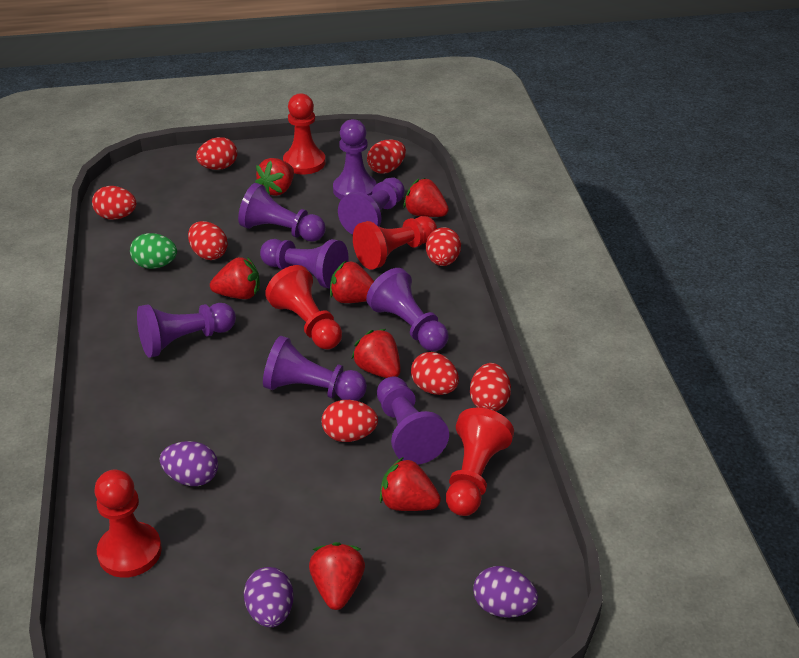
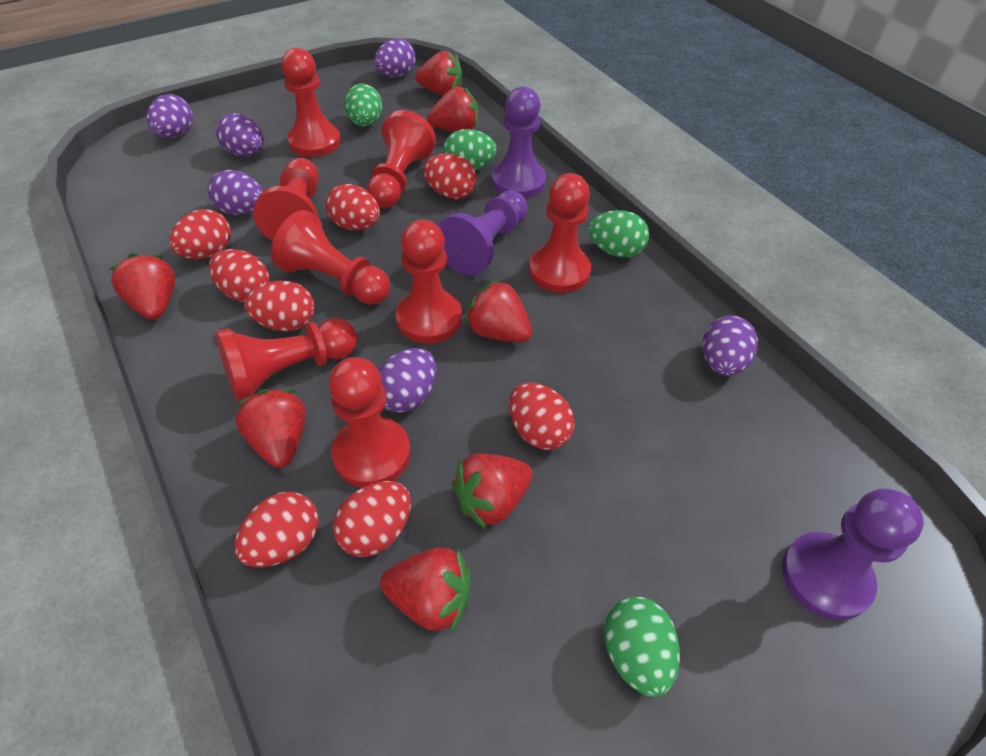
green egg: 1 -> 4
purple egg: 3 -> 6
purple pawn: 8 -> 3
red pawn: 5 -> 8

